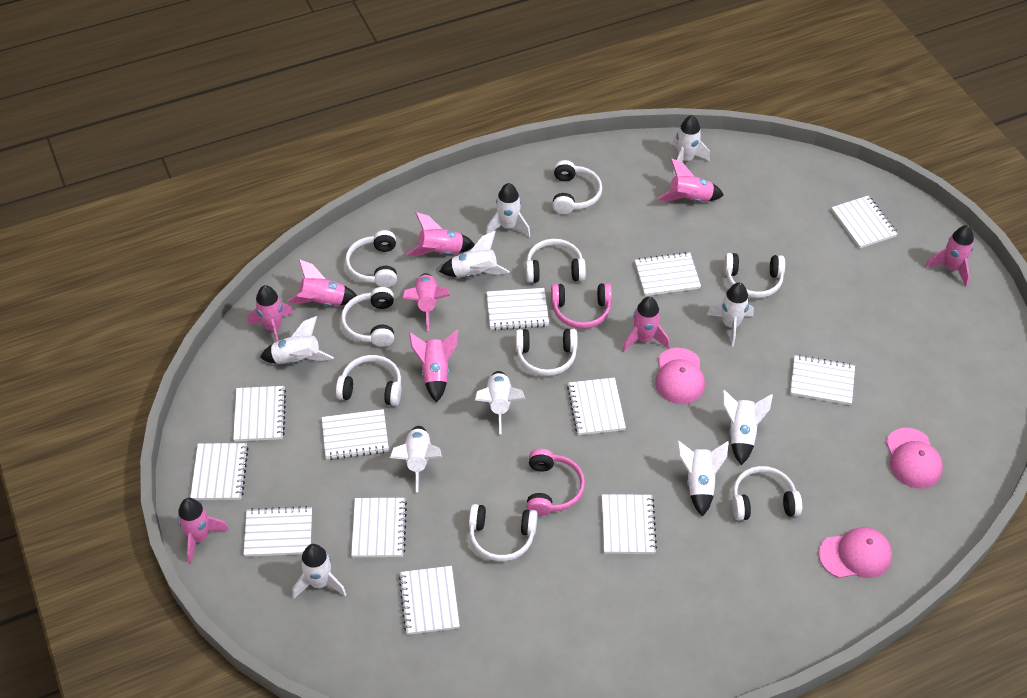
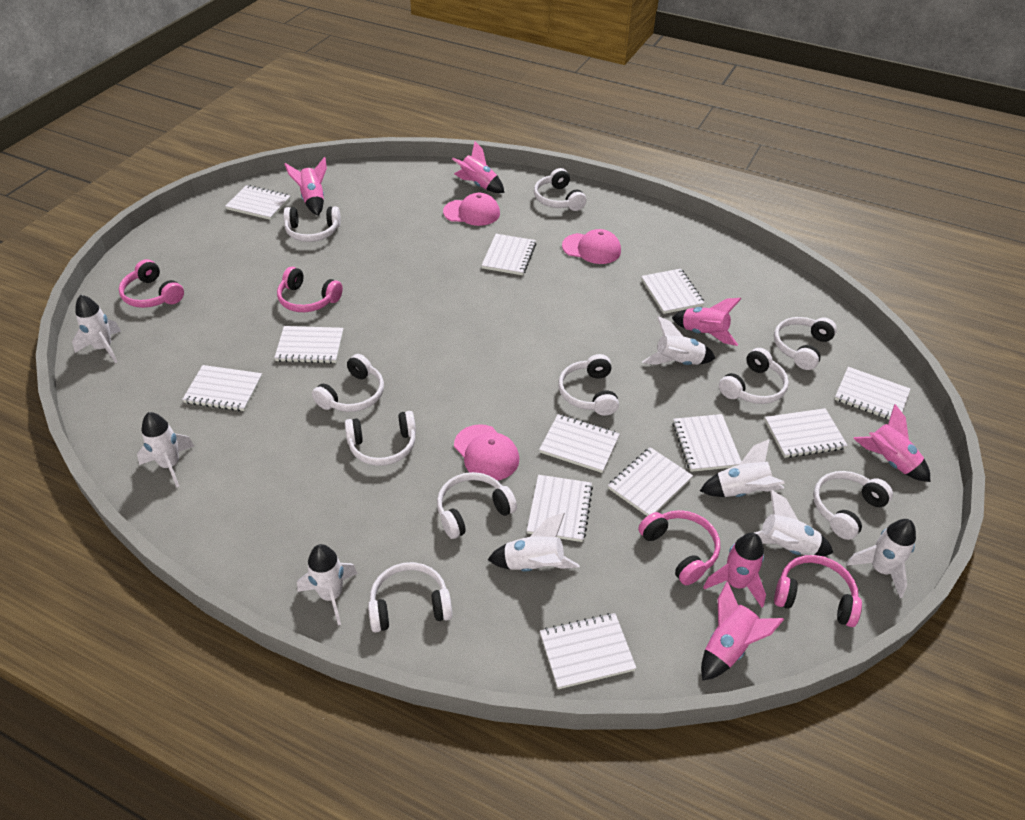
pink headphones: 2 -> 4
pink rocket: 9 -> 6
white headphones: 9 -> 10
white rocket: 10 -> 8

